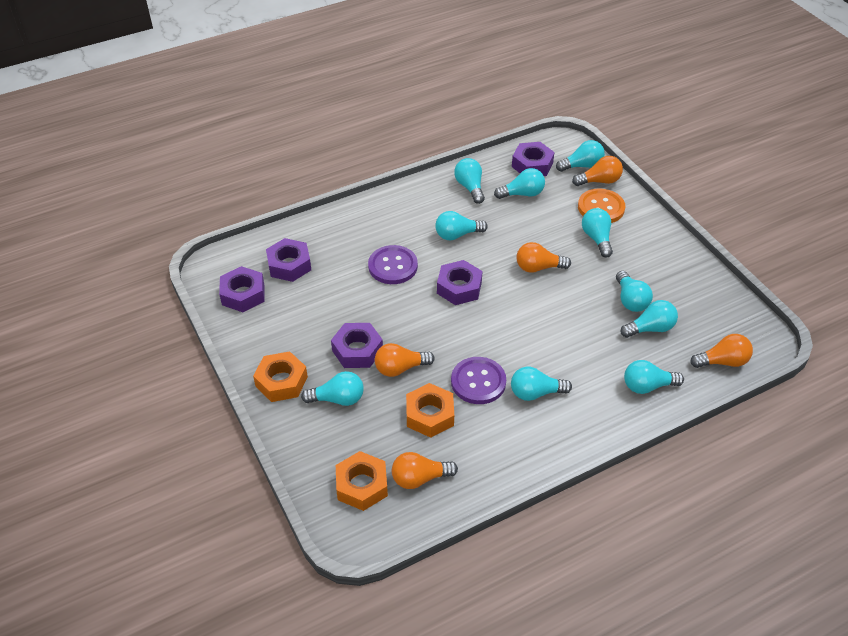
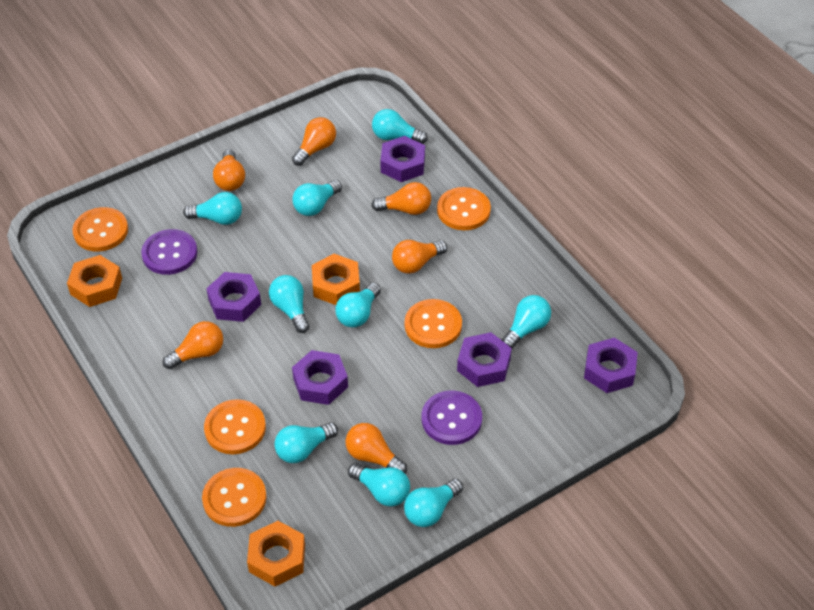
orange button: 1 -> 5
orange light bulb: 5 -> 6
turquoise light bulb: 10 -> 9

